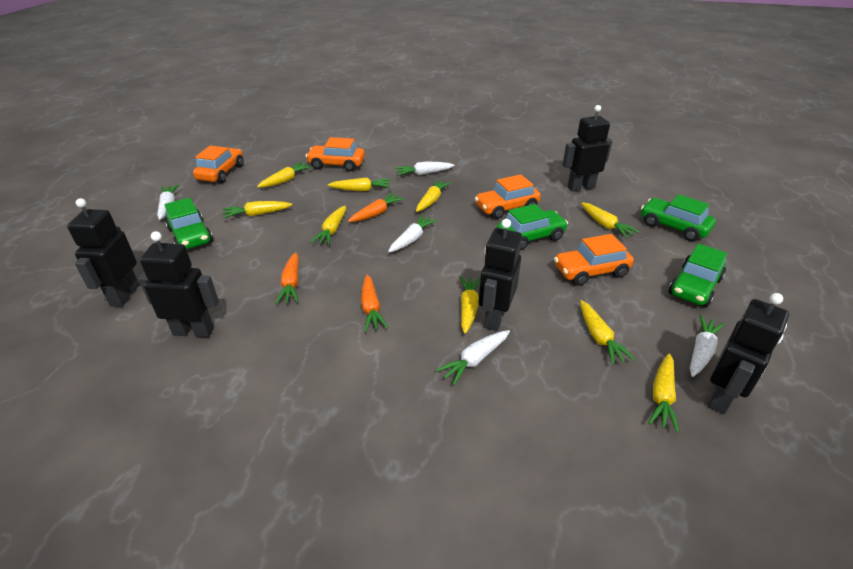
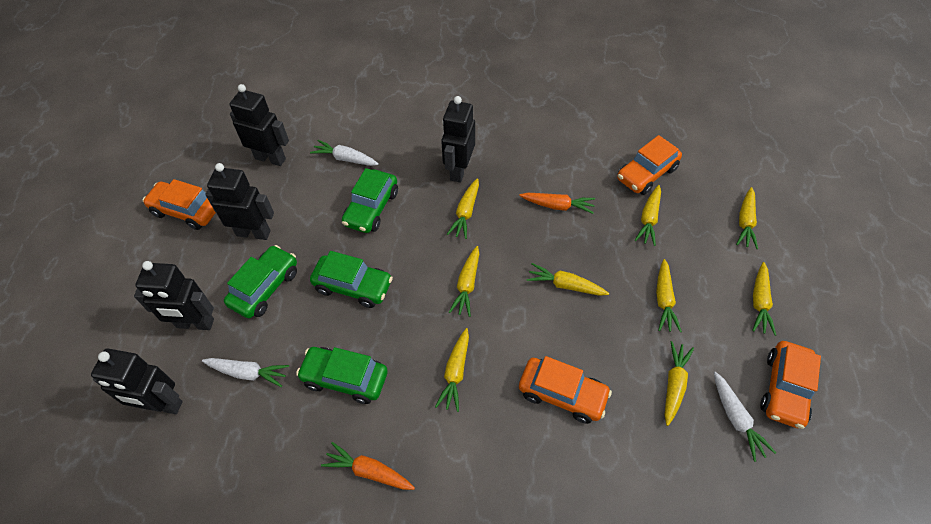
orange carrot: 3 -> 2
white carrot: 5 -> 3

